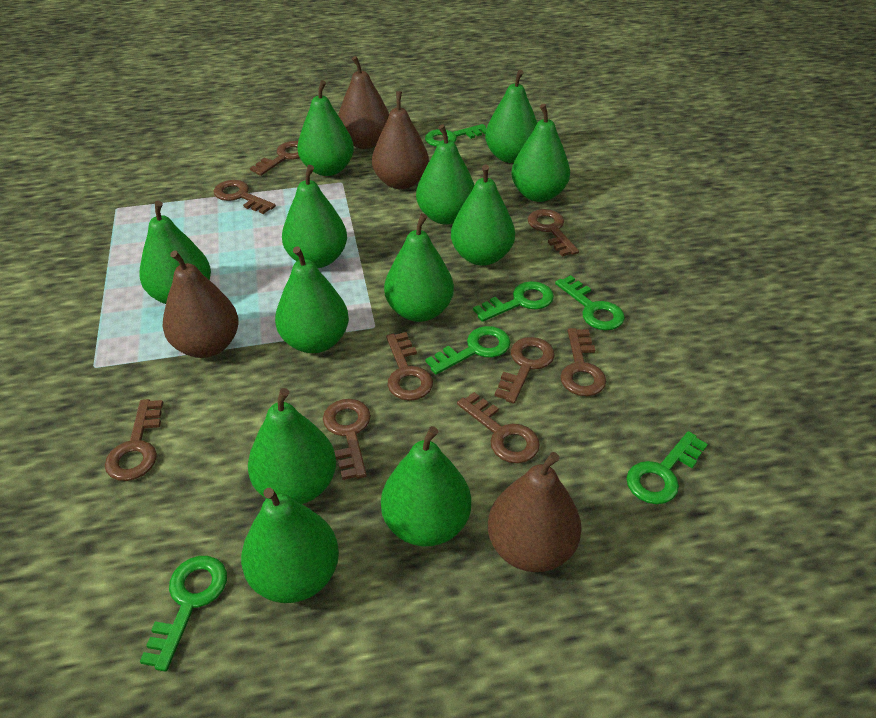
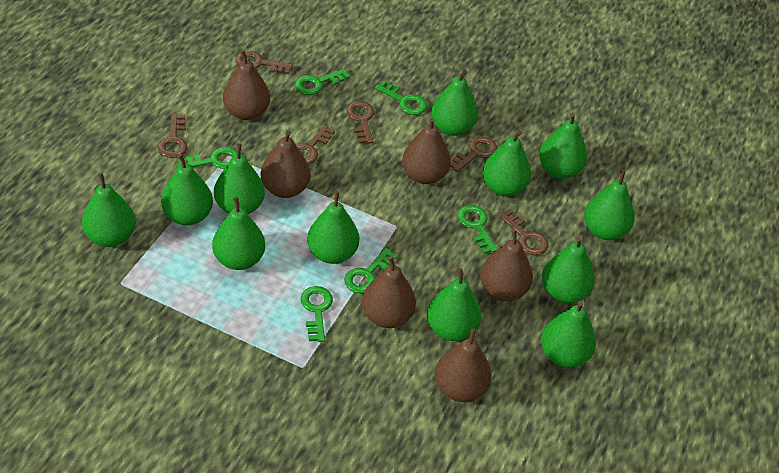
brown key: 9 -> 6
brown pear: 4 -> 6

